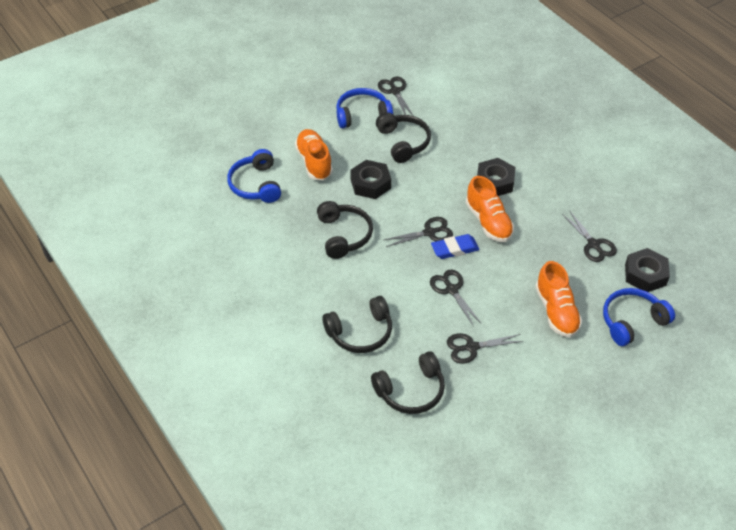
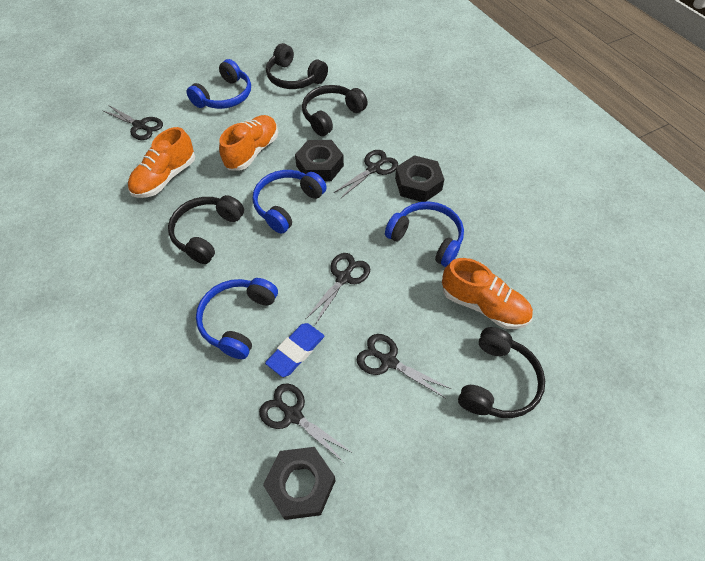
blue headphones: 3 -> 4

